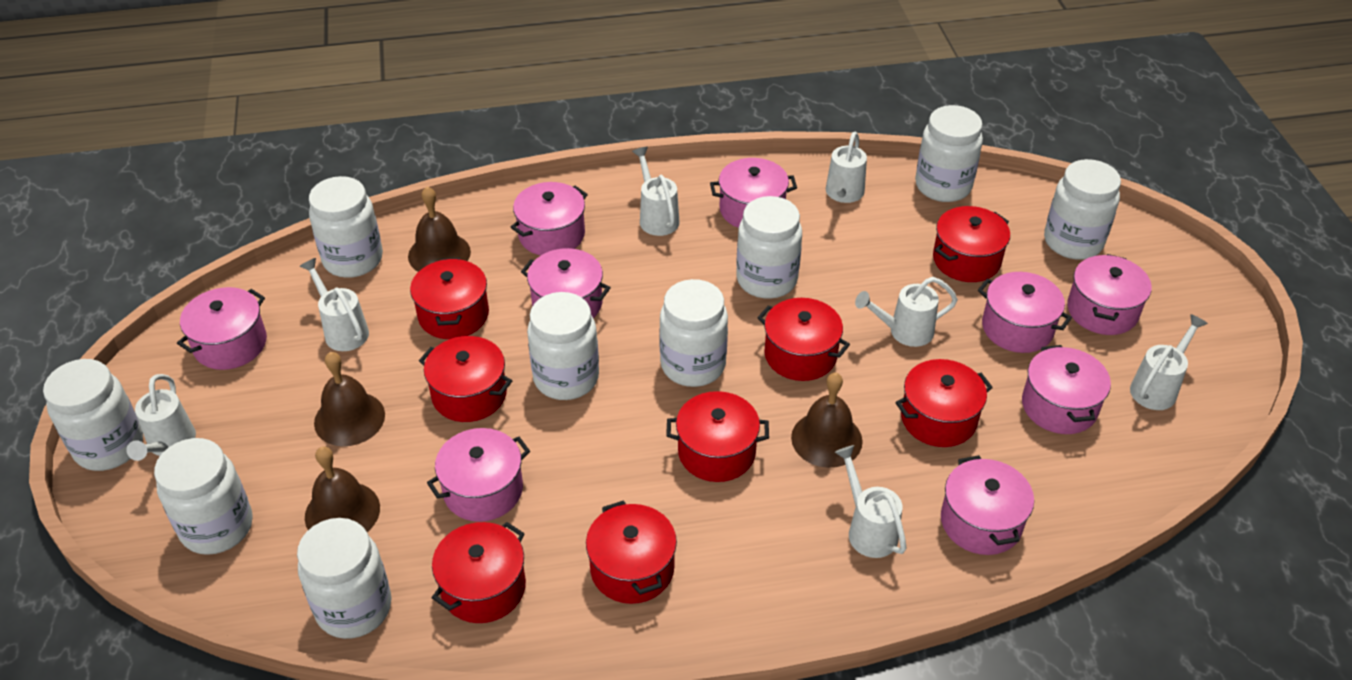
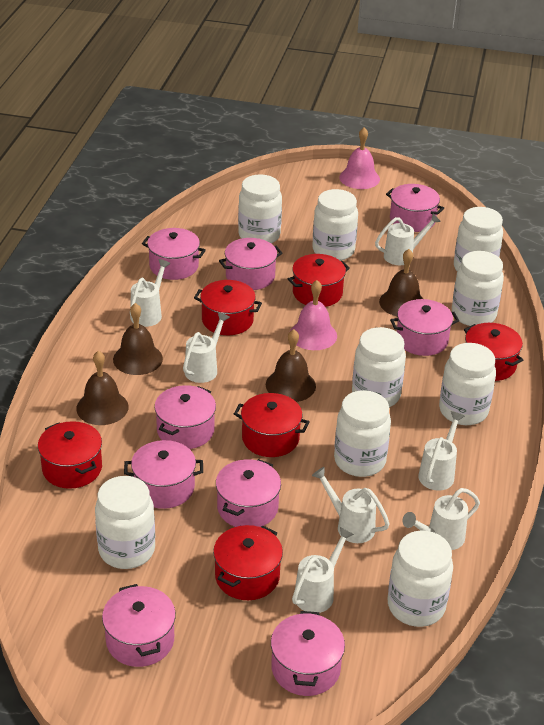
pink bell: 0 -> 2
red pot: 8 -> 6

